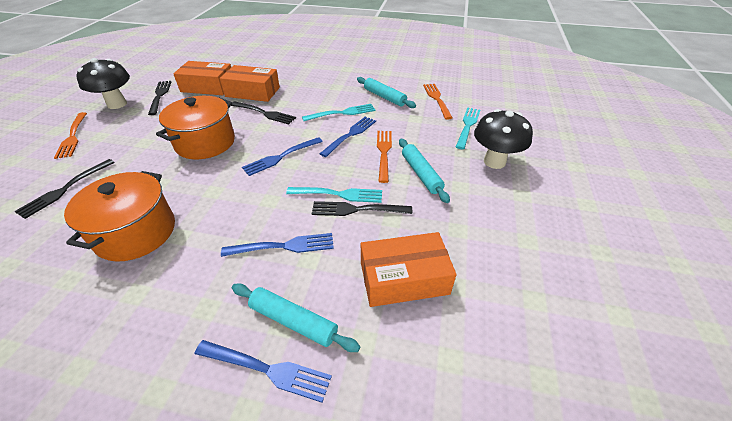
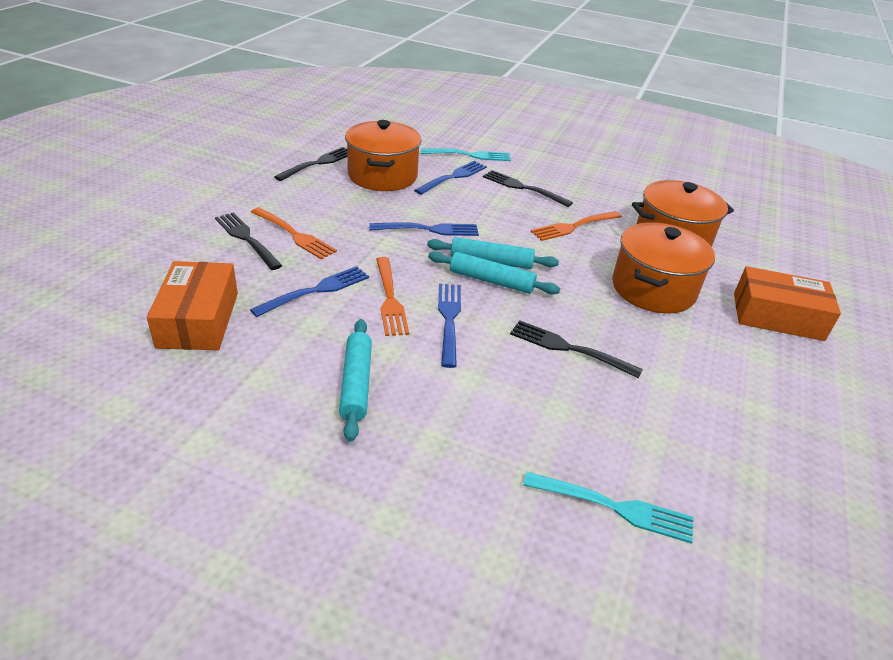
black mushroom: 2 -> 0
orange box: 3 -> 2
orange pot: 2 -> 3
turquoise fork: 3 -> 2

